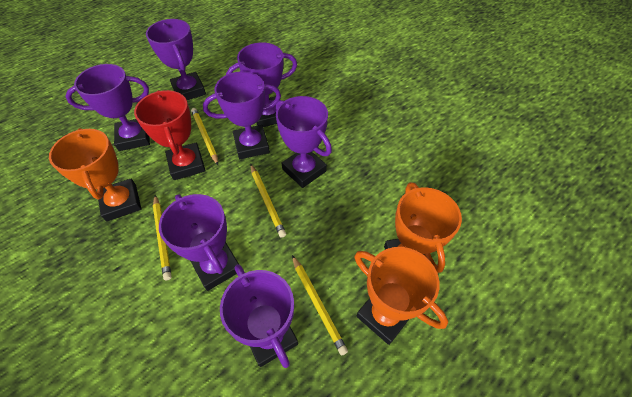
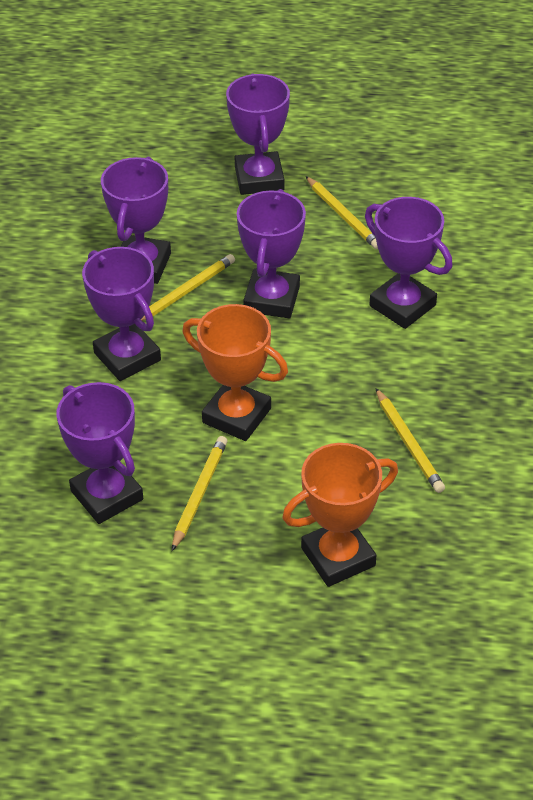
orange trophy: 3 -> 2
purple trophy: 7 -> 6
red trophy: 1 -> 0

